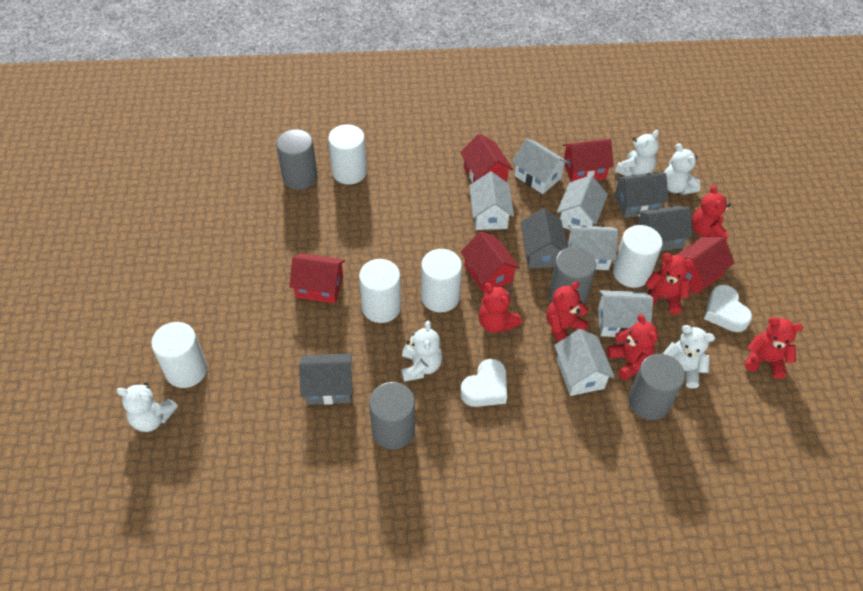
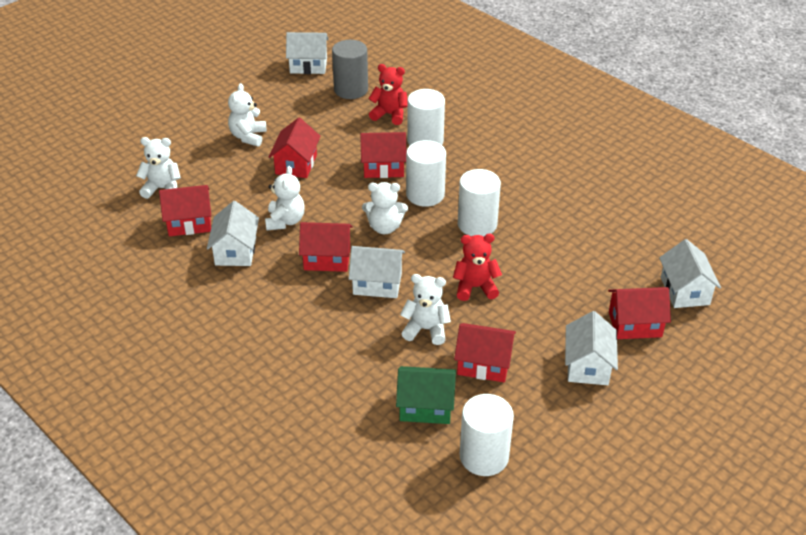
green house: 0 -> 1
grey cylinder: 4 -> 1
grey house: 4 -> 0
red house: 5 -> 6
red teddy bear: 6 -> 2
white cylinder: 5 -> 4
white heart: 2 -> 0
white house: 6 -> 5

